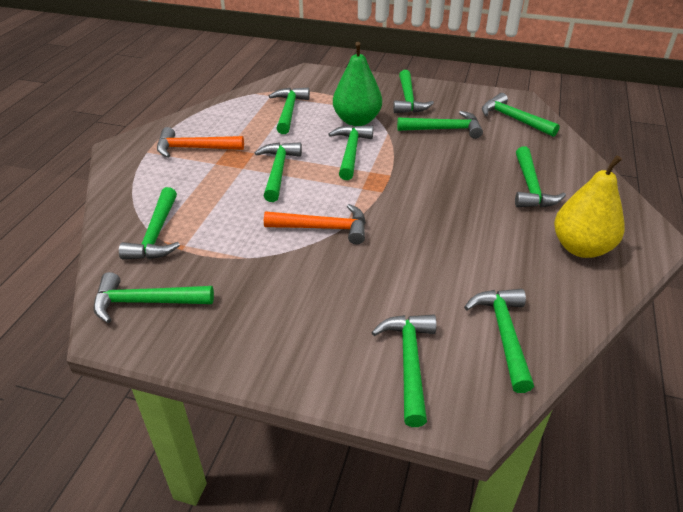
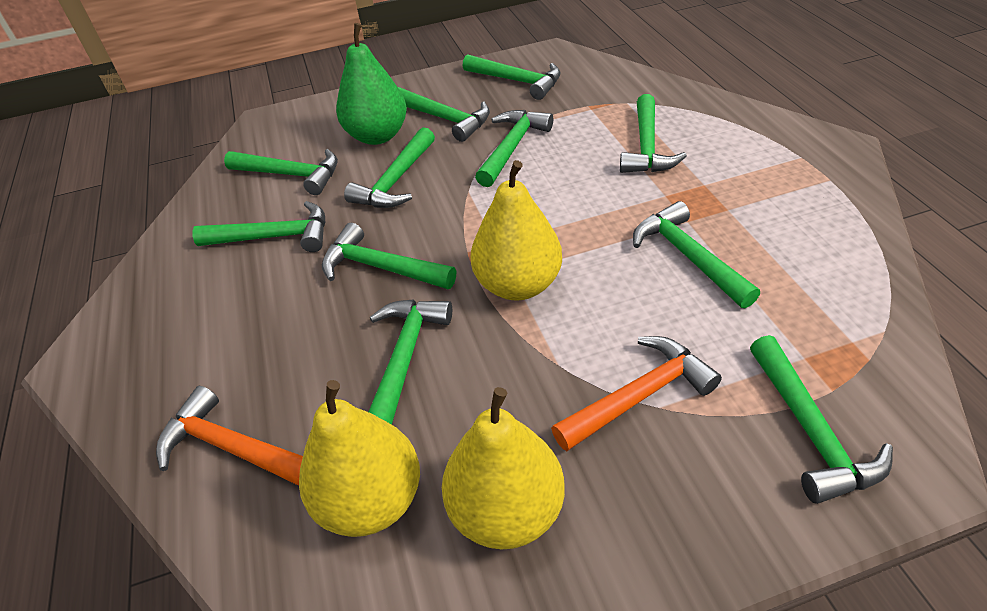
yellow pear: 1 -> 3

